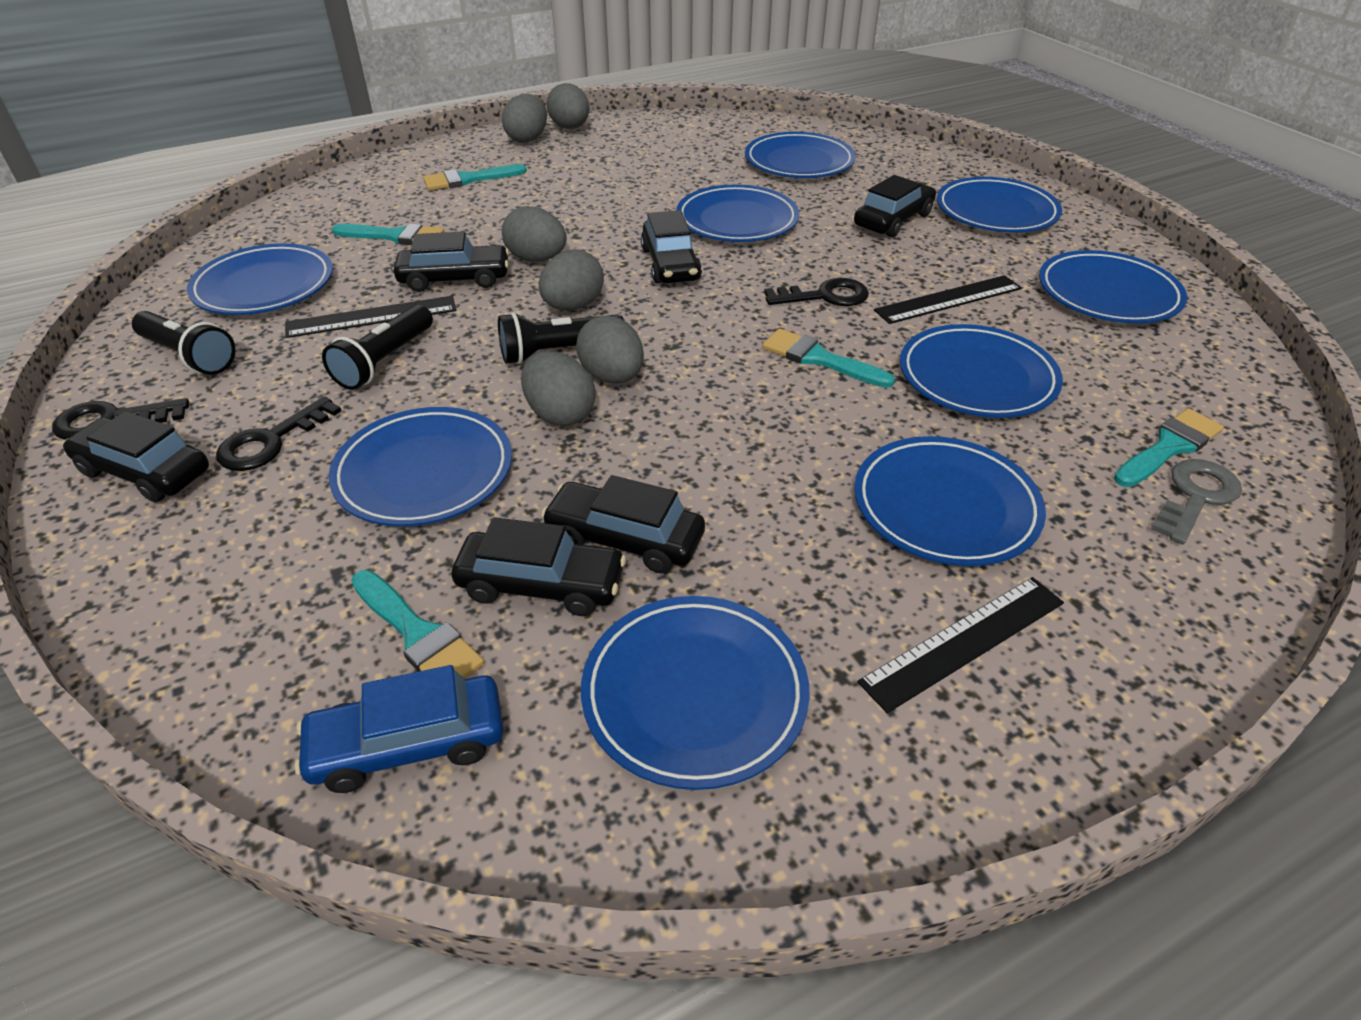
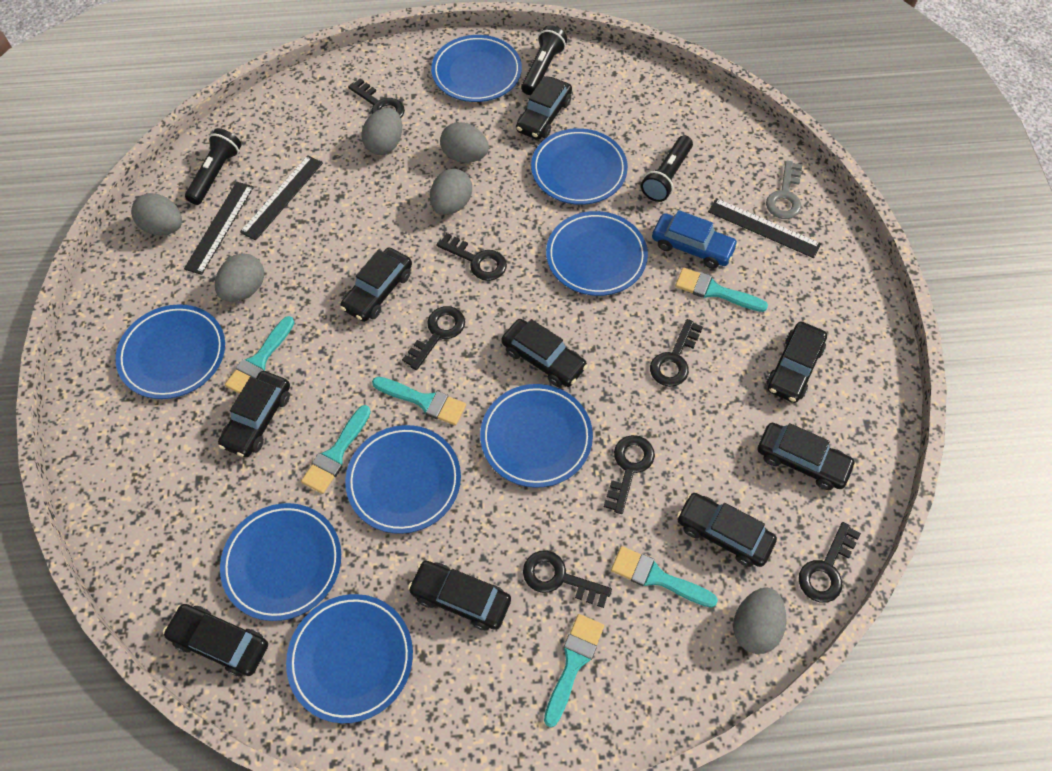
black car: 6 -> 9
black key: 3 -> 7
blue plate: 9 -> 8
turquoise brush: 5 -> 6

